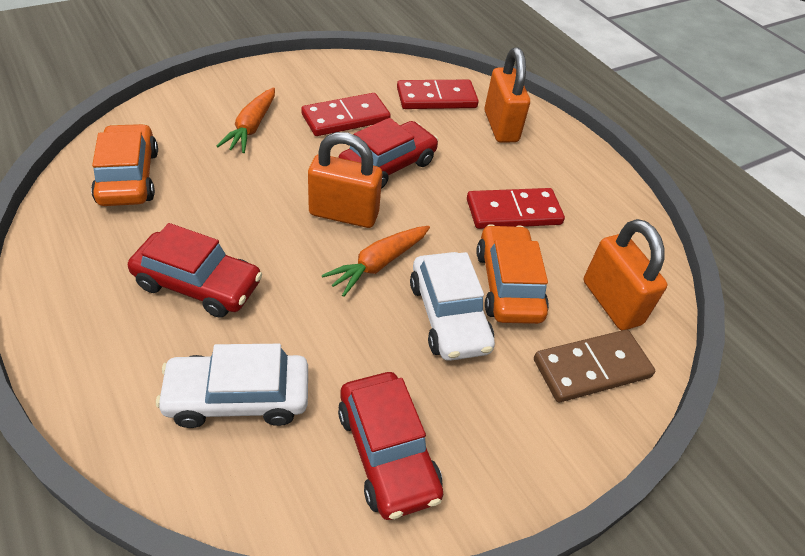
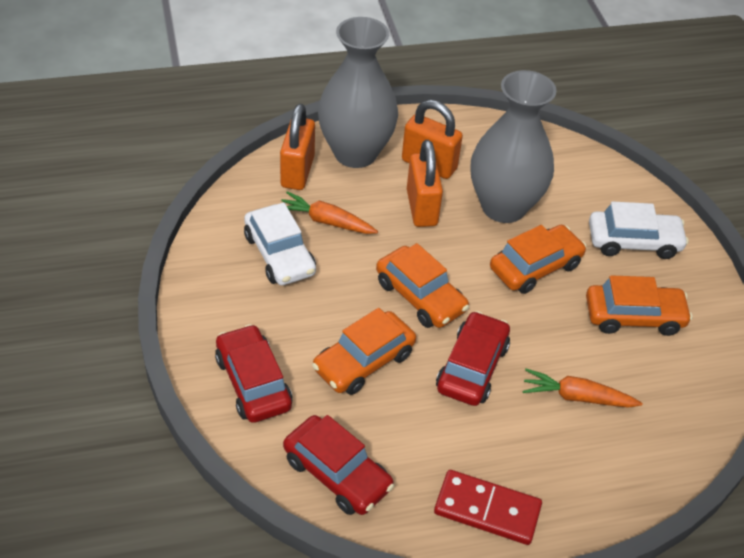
brown domino: 1 -> 0
grey vase: 0 -> 2
orange car: 2 -> 4
red domino: 3 -> 1

